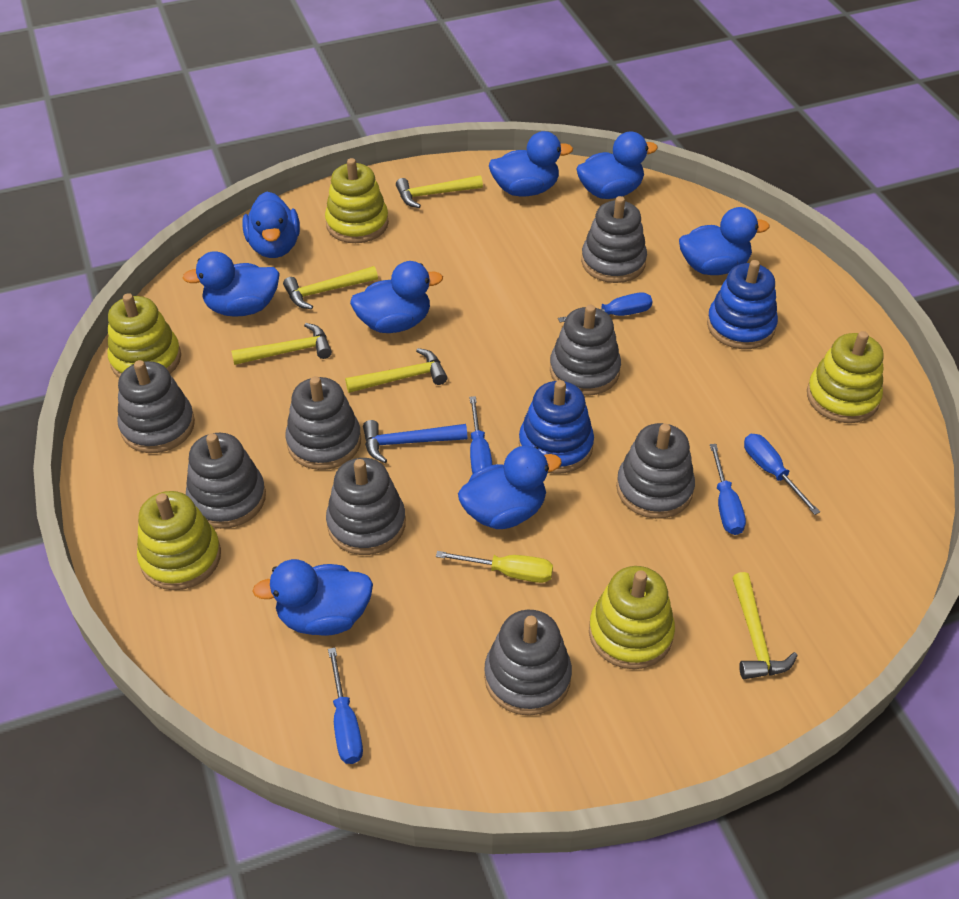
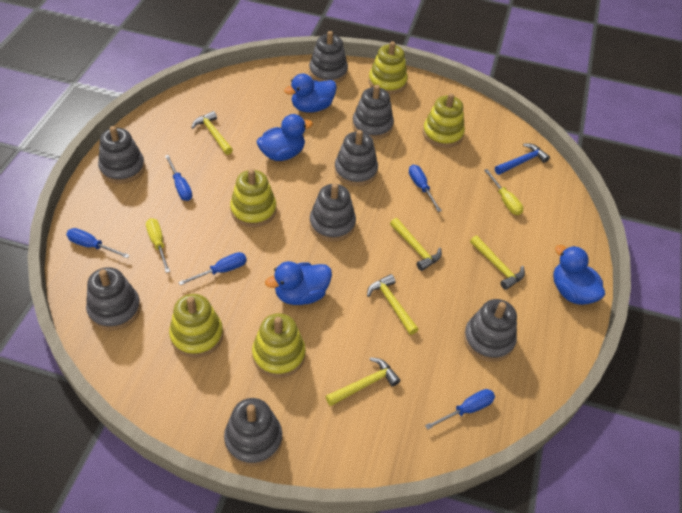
blue duck: 8 -> 4
blue stacking toy: 2 -> 0
yellow screwdriver: 1 -> 2

